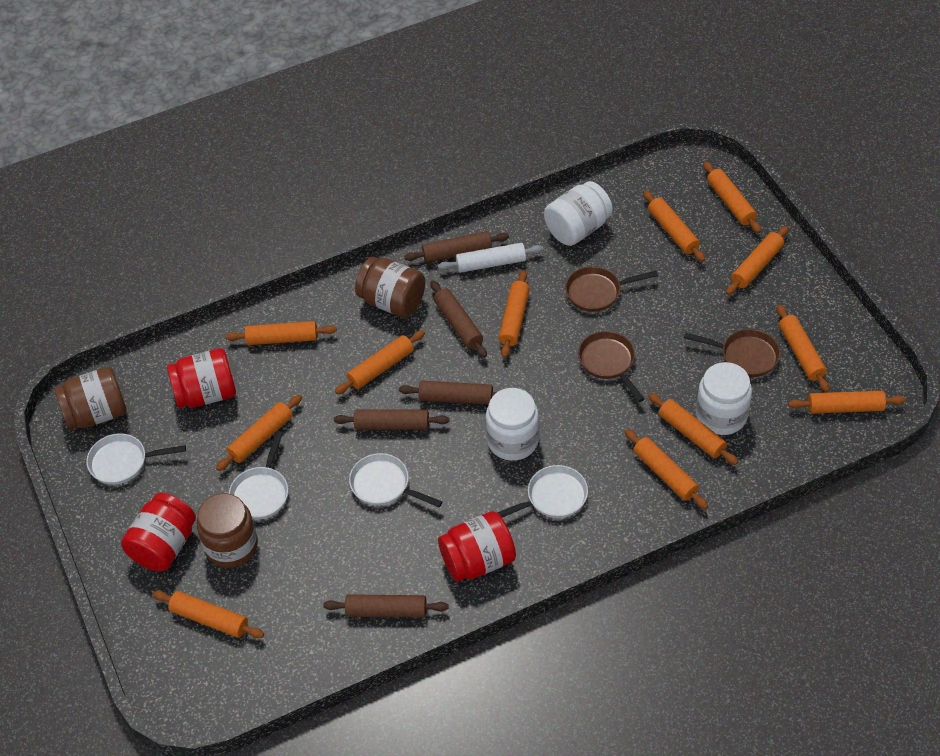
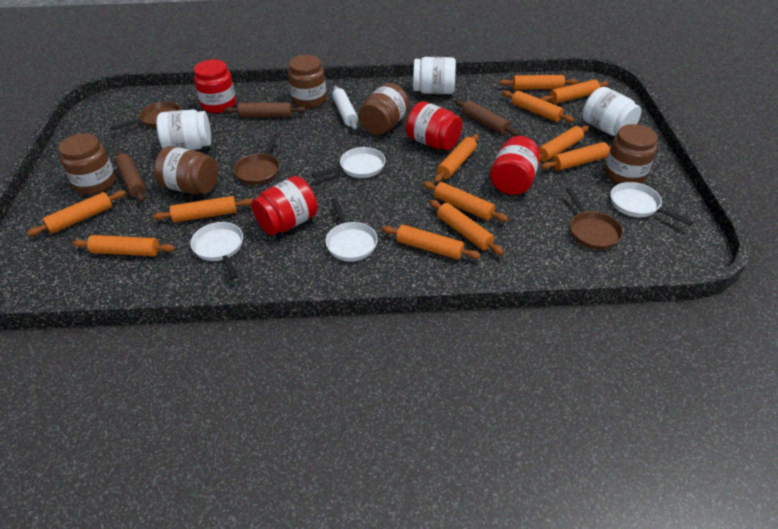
brown jar: 3 -> 5
brown rolling pin: 5 -> 3
red jar: 3 -> 4

